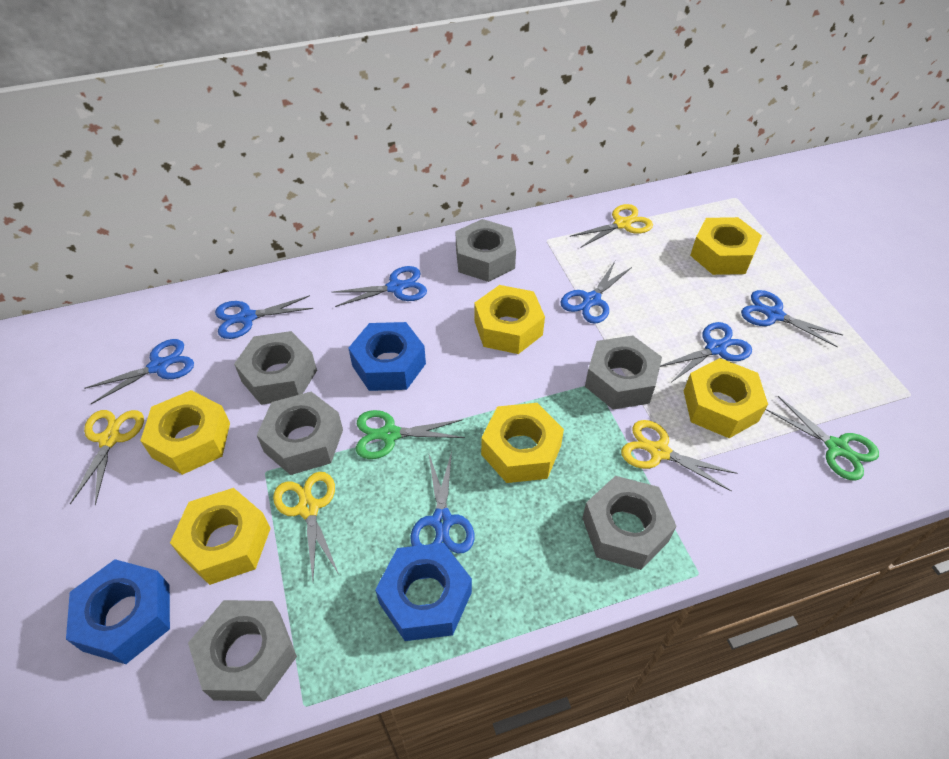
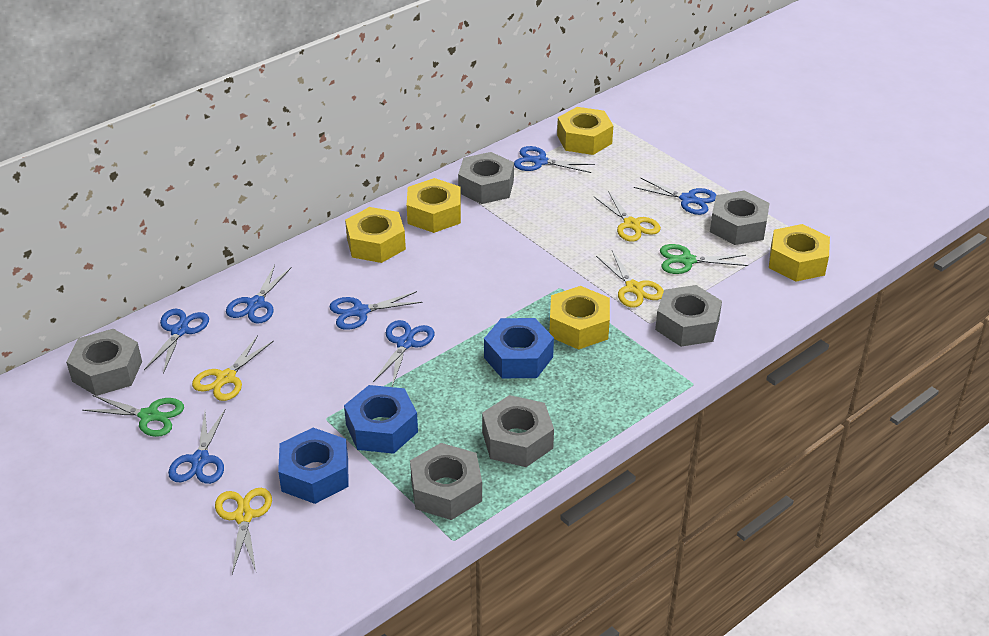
yellow nut: 6 -> 5

